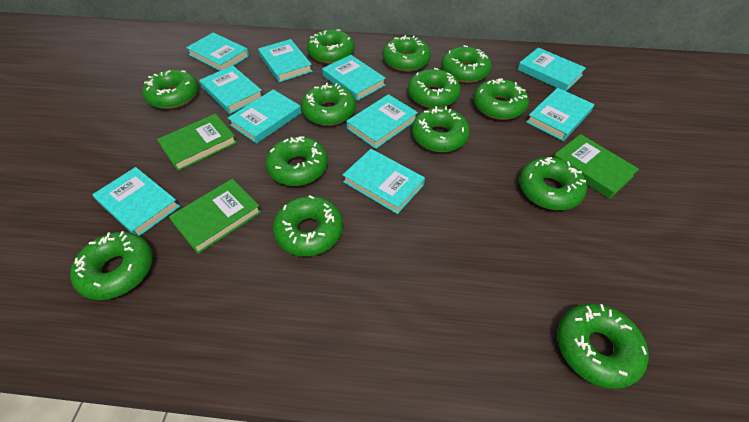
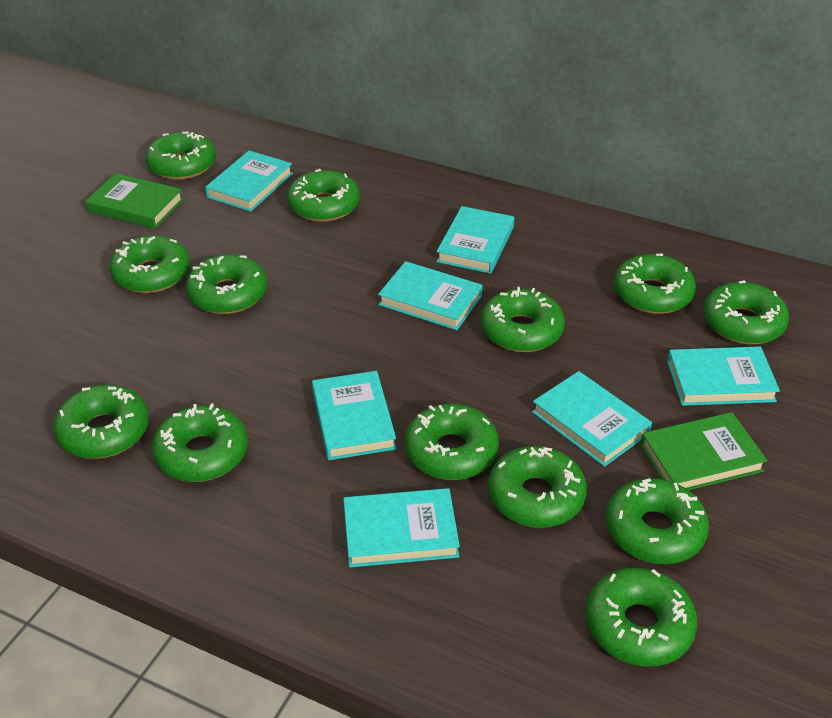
green book: 3 -> 2
turquoise book: 10 -> 7

